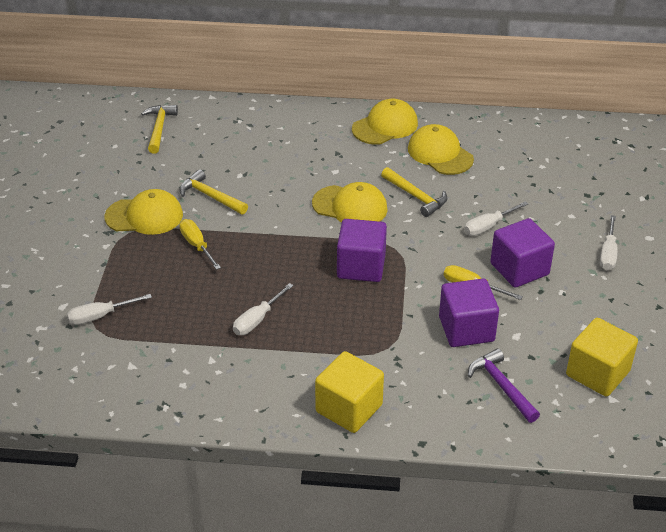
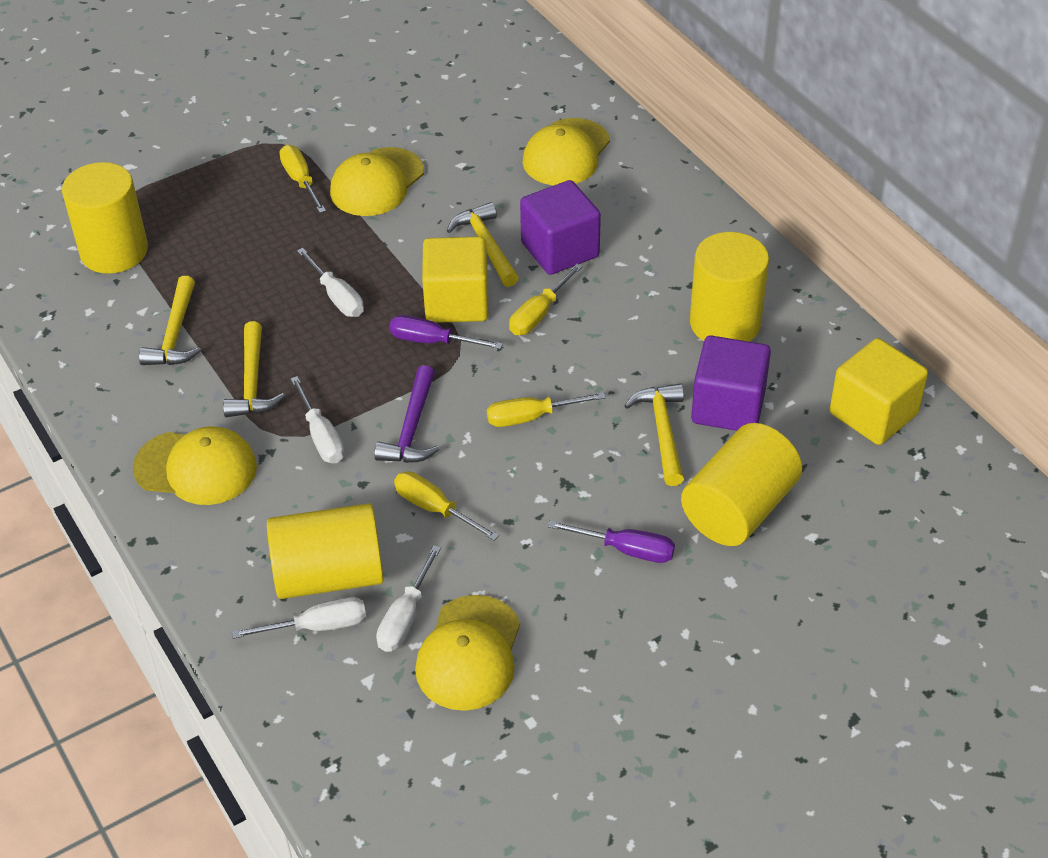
purple cube: 3 -> 2
purple screwdriver: 0 -> 2
yellow cylinder: 0 -> 4
yellow hammer: 3 -> 4
yellow screwdriver: 2 -> 4

